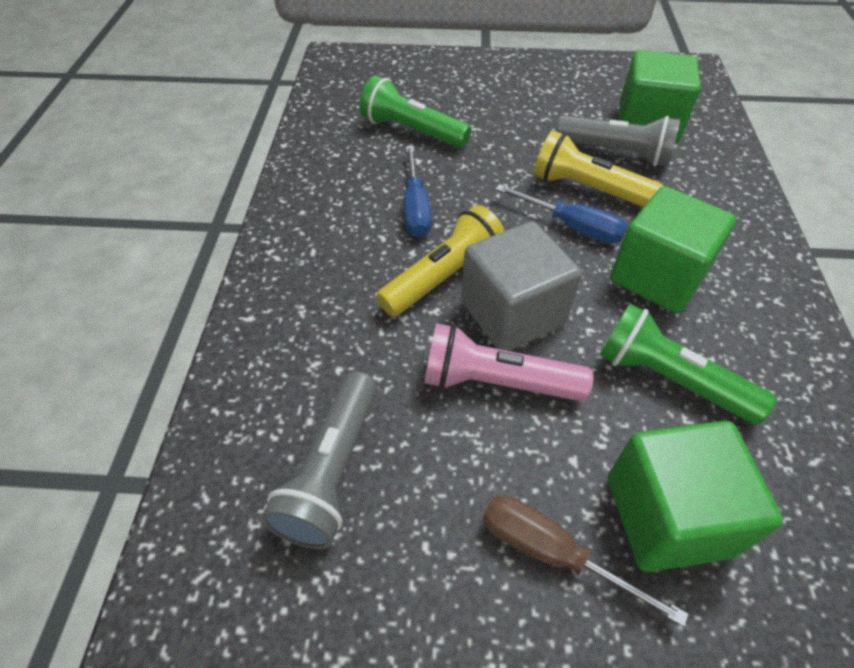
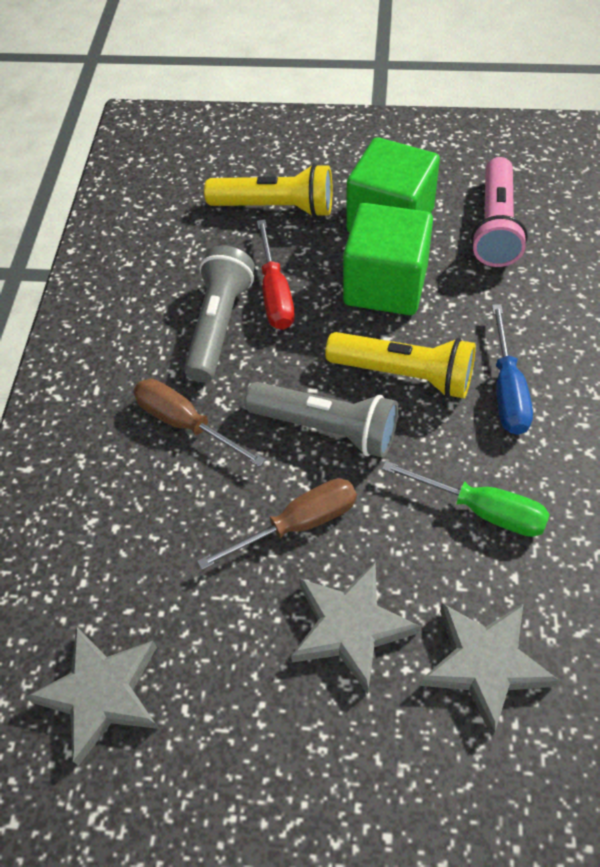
blue screwdriver: 2 -> 1
brown screwdriver: 1 -> 2
green cube: 3 -> 2
green flashlight: 2 -> 0
green screwdriver: 0 -> 1
grey cube: 1 -> 0
grey star: 0 -> 3
red screwdriver: 0 -> 1

